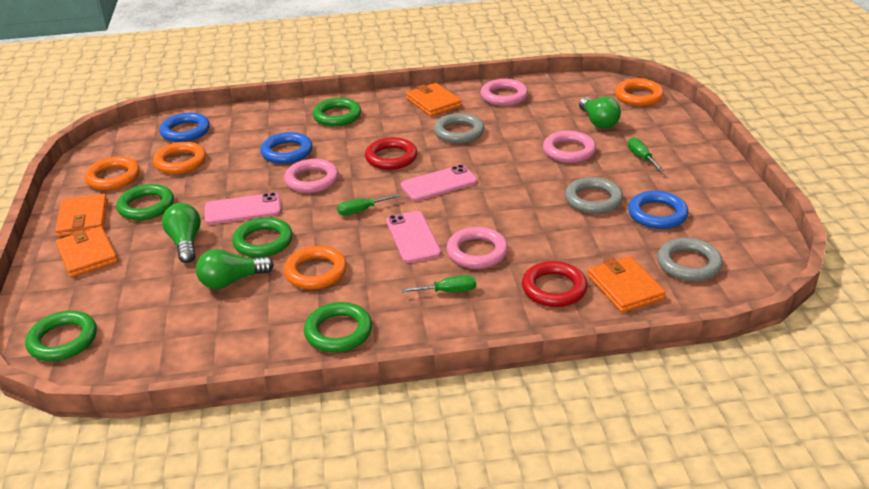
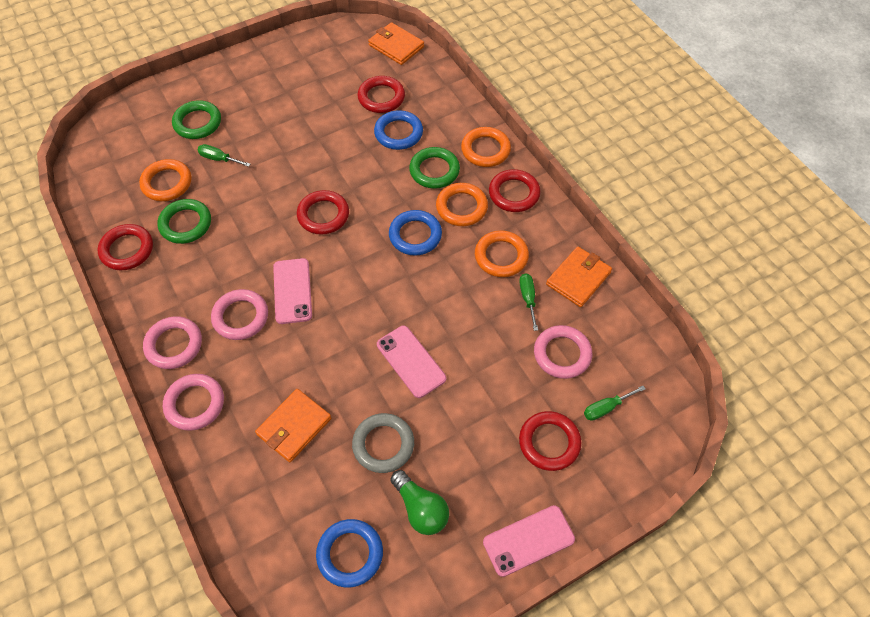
green light bulb: 3 -> 1
green ring: 5 -> 3
grey ring: 3 -> 1
orange wallet: 4 -> 3
red ring: 2 -> 5

